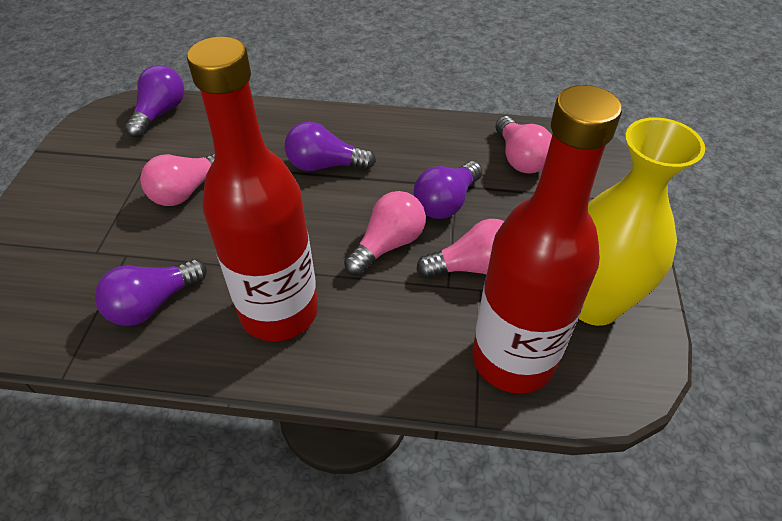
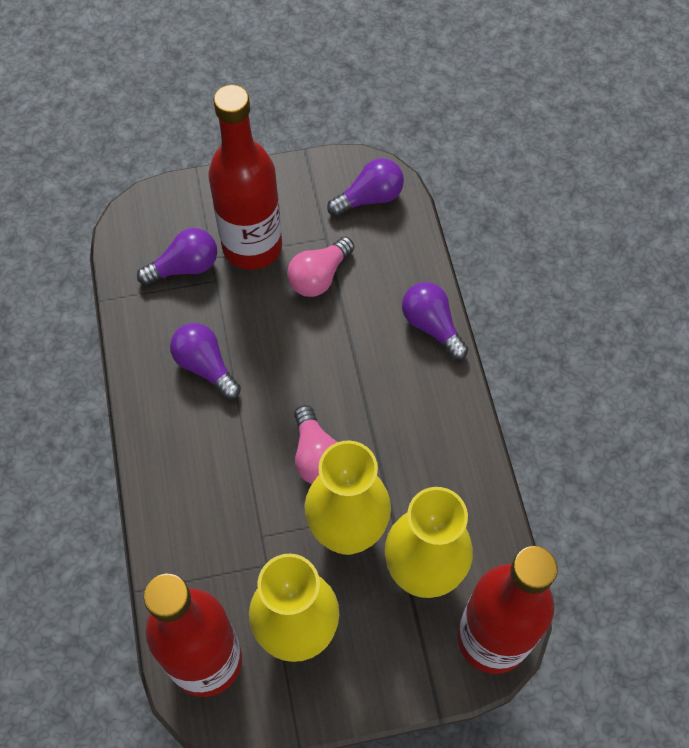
pink light bulb: 4 -> 2
red bottle: 2 -> 3
yellow vase: 1 -> 3

